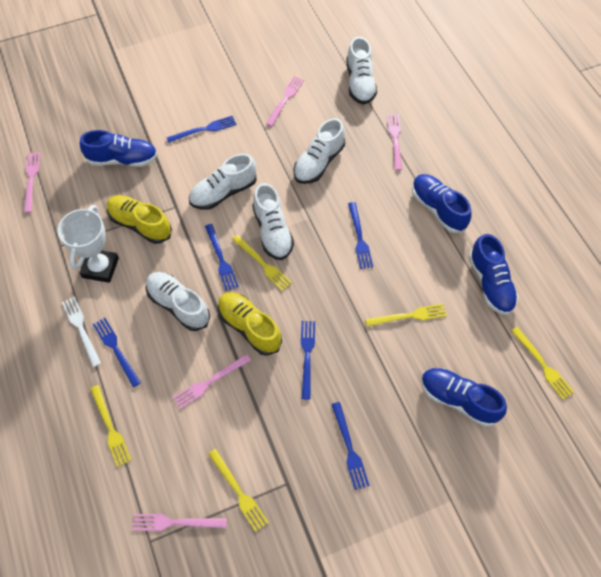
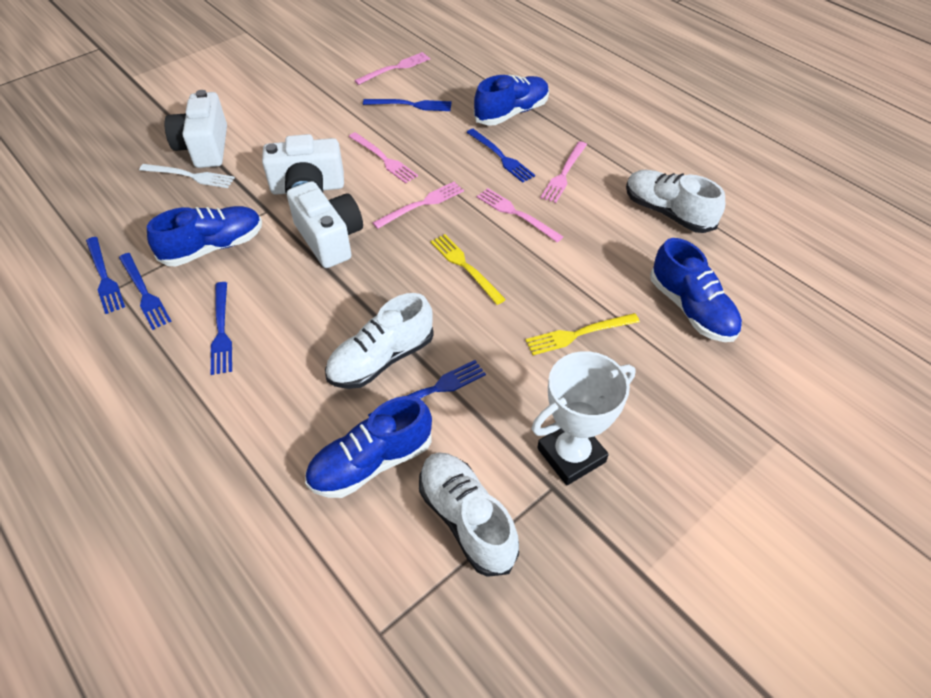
white camera: 0 -> 3
white shoe: 5 -> 3
yellow fork: 5 -> 2
yellow shoe: 2 -> 0

